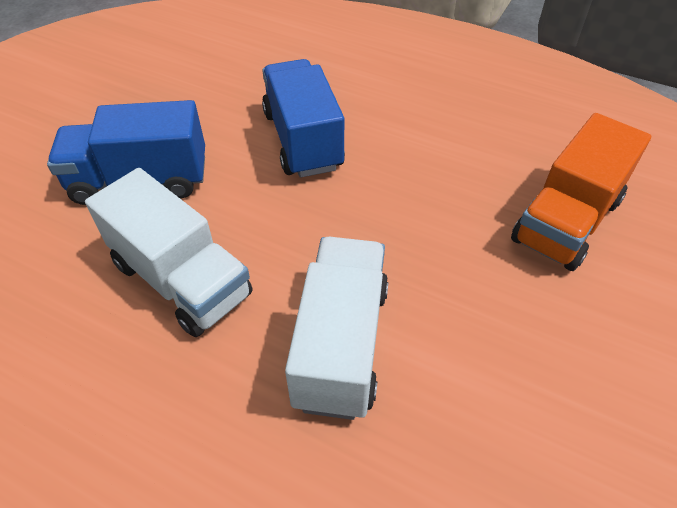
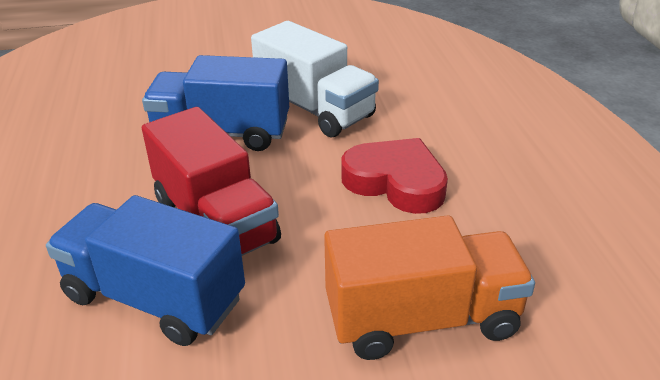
red heart: 0 -> 1
red truck: 0 -> 1
white truck: 2 -> 1

